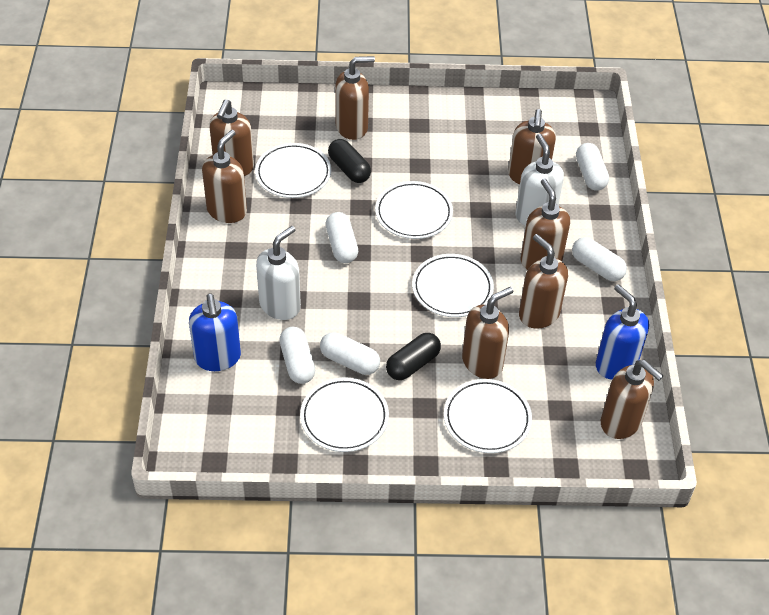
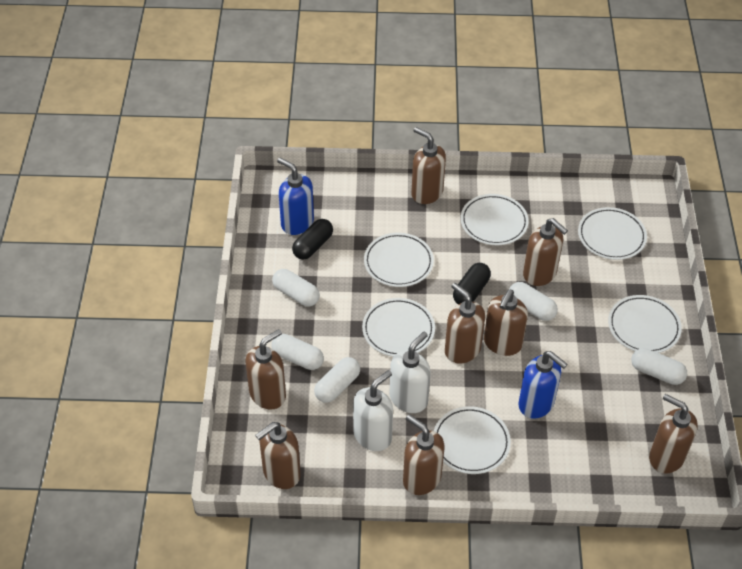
white plate: 5 -> 6

